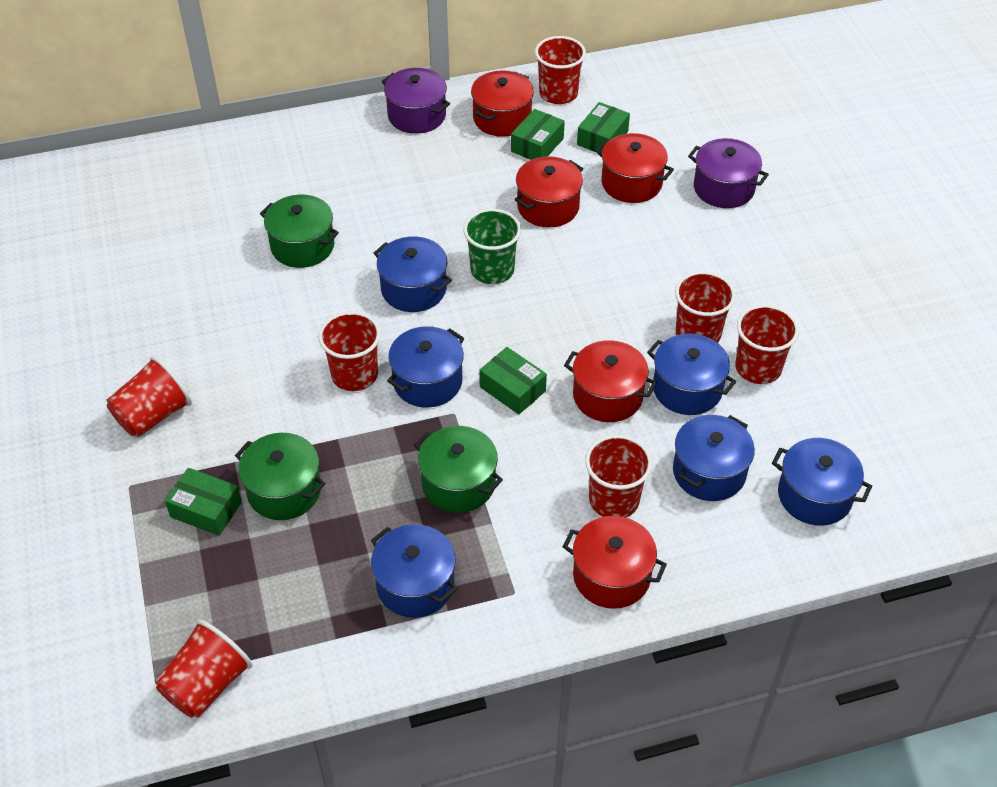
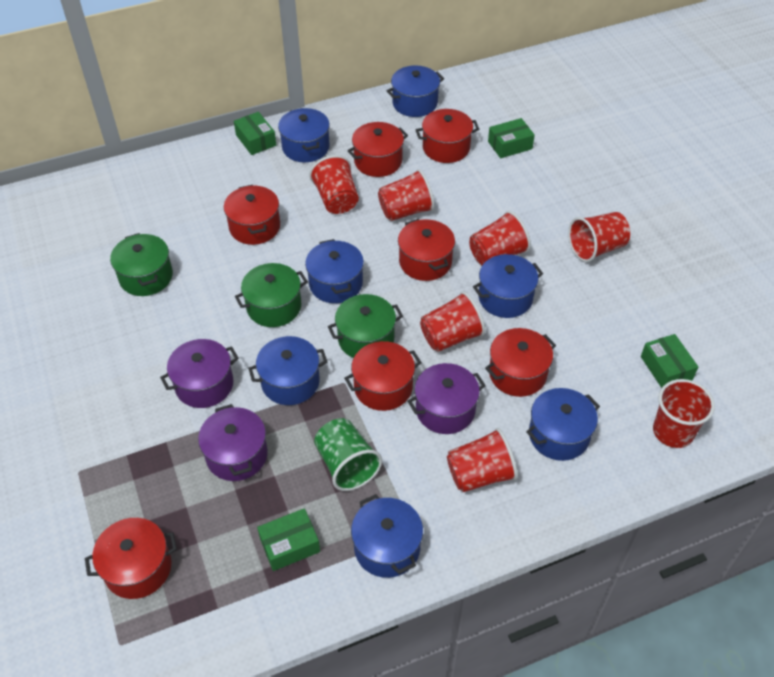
blue pot: 6 -> 7
purple pot: 2 -> 3
red pot: 5 -> 7

